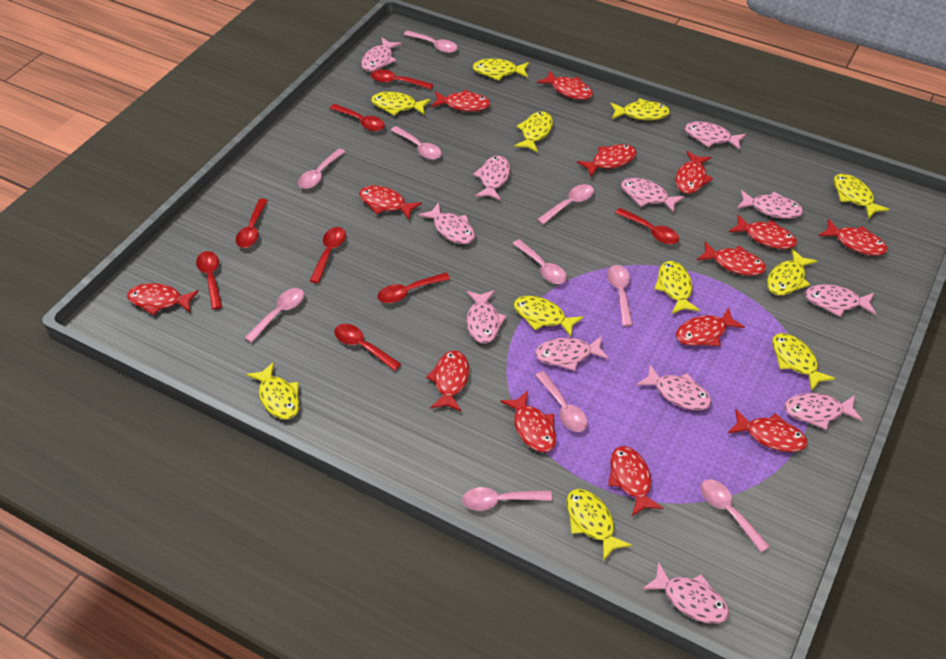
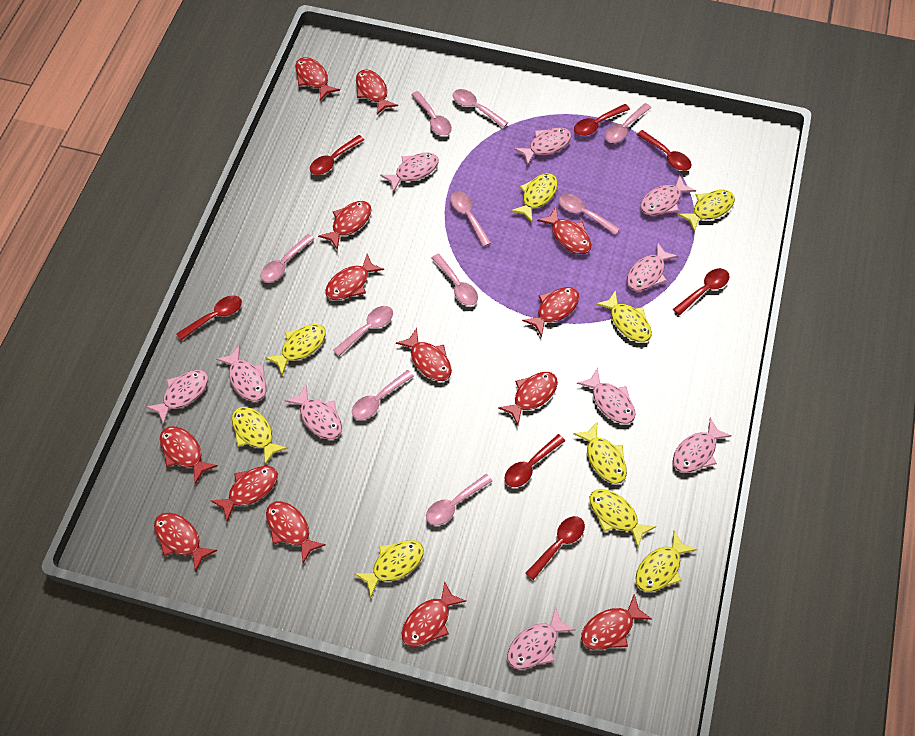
pink fish: 12 -> 10
red spoon: 8 -> 7
yellow fish: 11 -> 9

